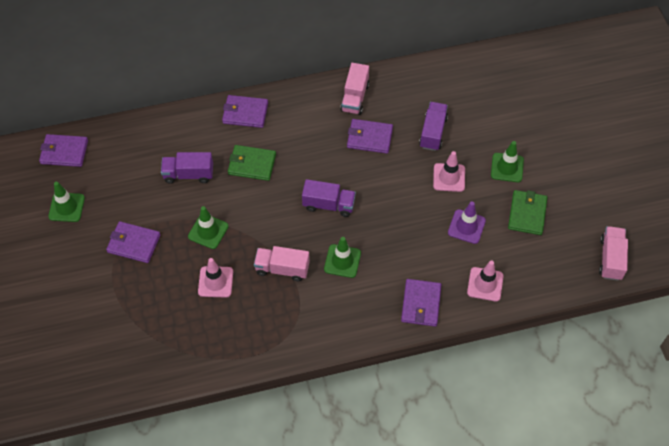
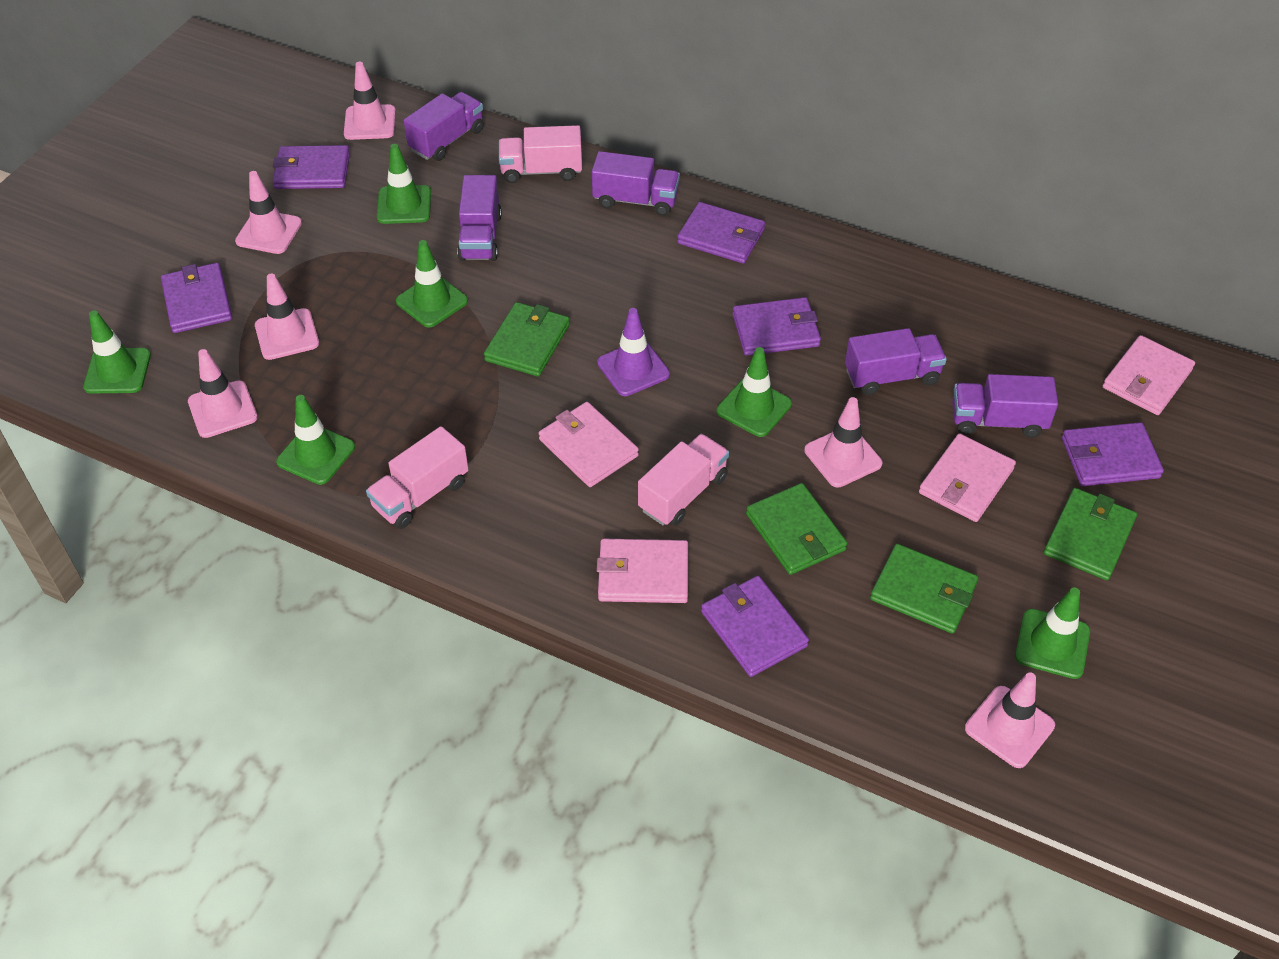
green traffic cone: 4 -> 6
green wallet: 2 -> 4
pink traffic cone: 3 -> 6
pink wallet: 0 -> 4
purple truck: 3 -> 5
purple wallet: 5 -> 6

